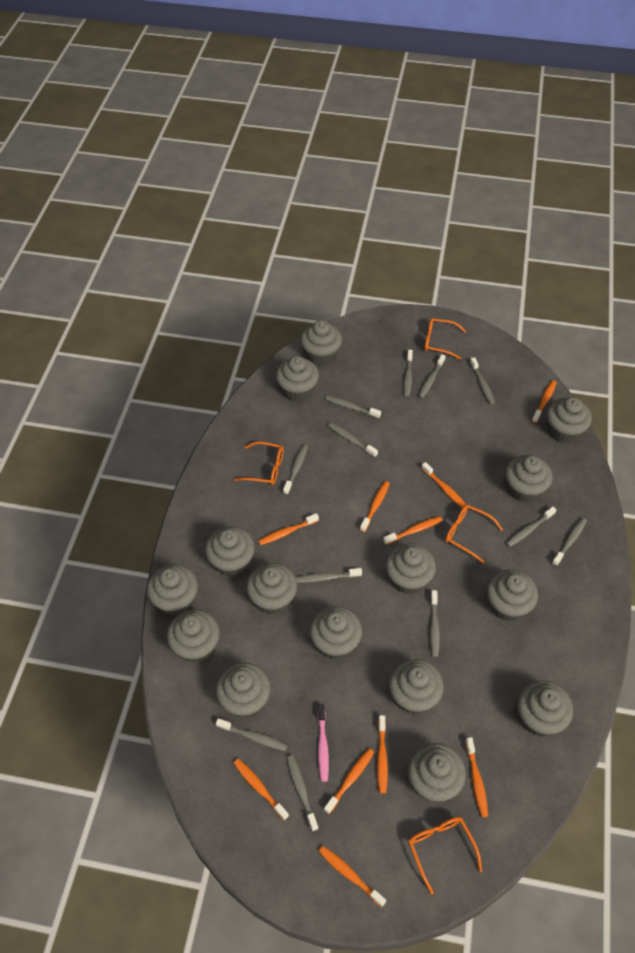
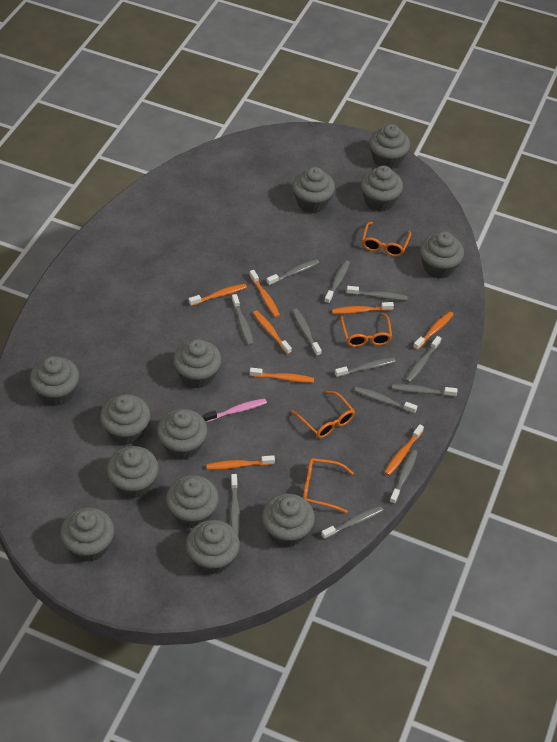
grey cupcake: 15 -> 13
orange toothbrush: 10 -> 8

